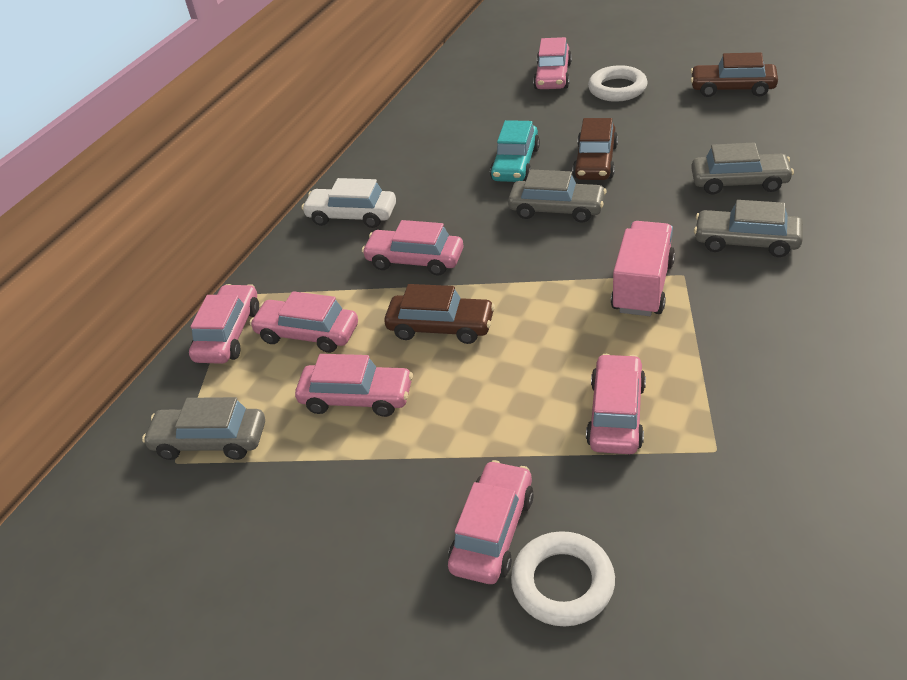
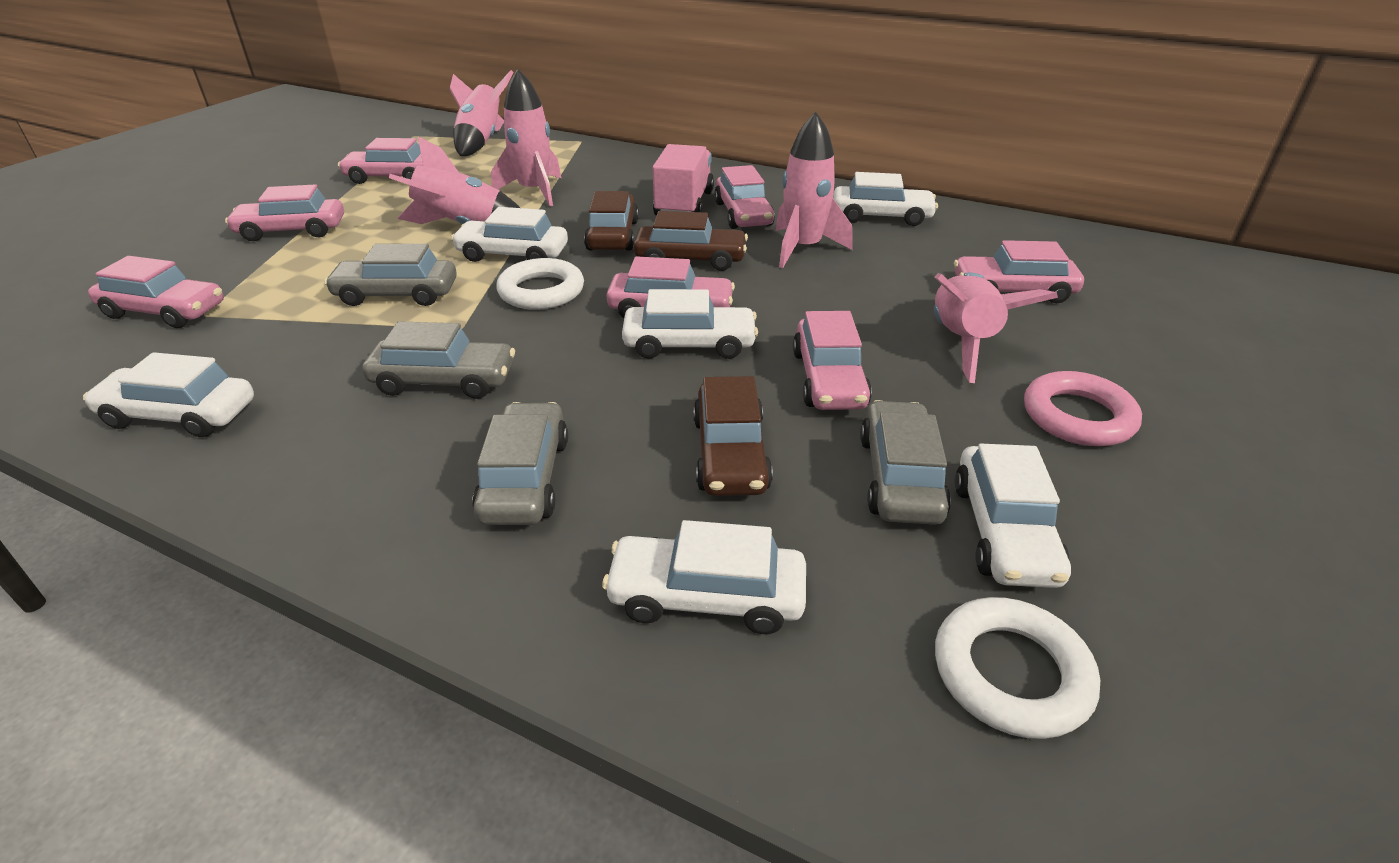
pink ring: 0 -> 1
pink rocket: 0 -> 5
turquoise car: 1 -> 0
white car: 1 -> 6

